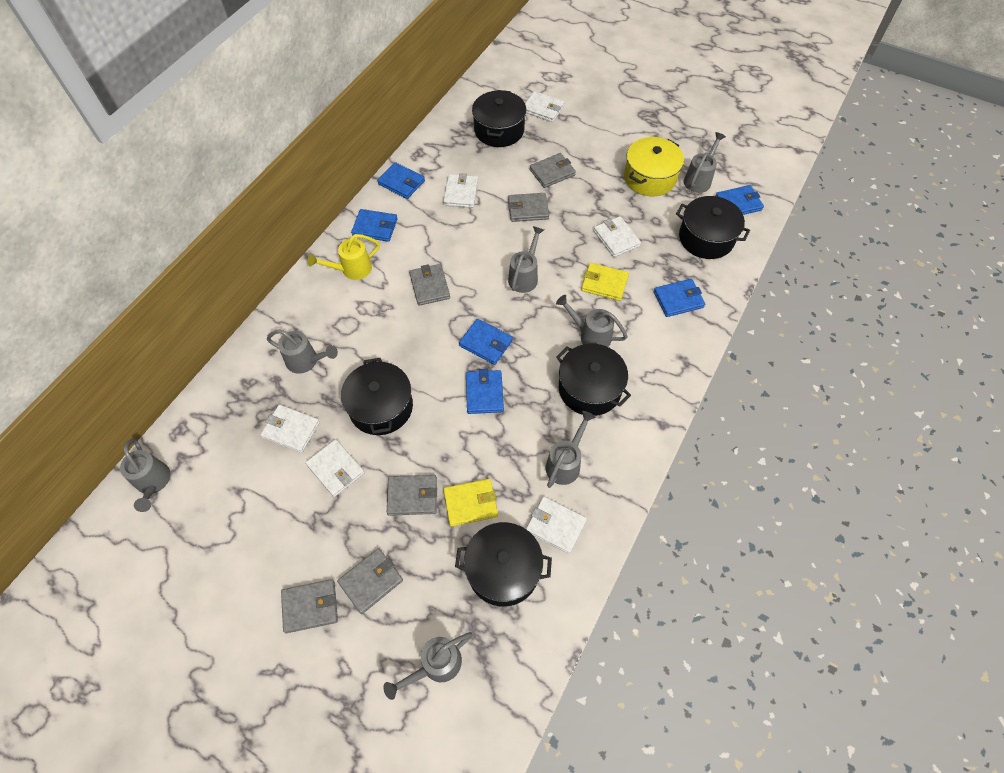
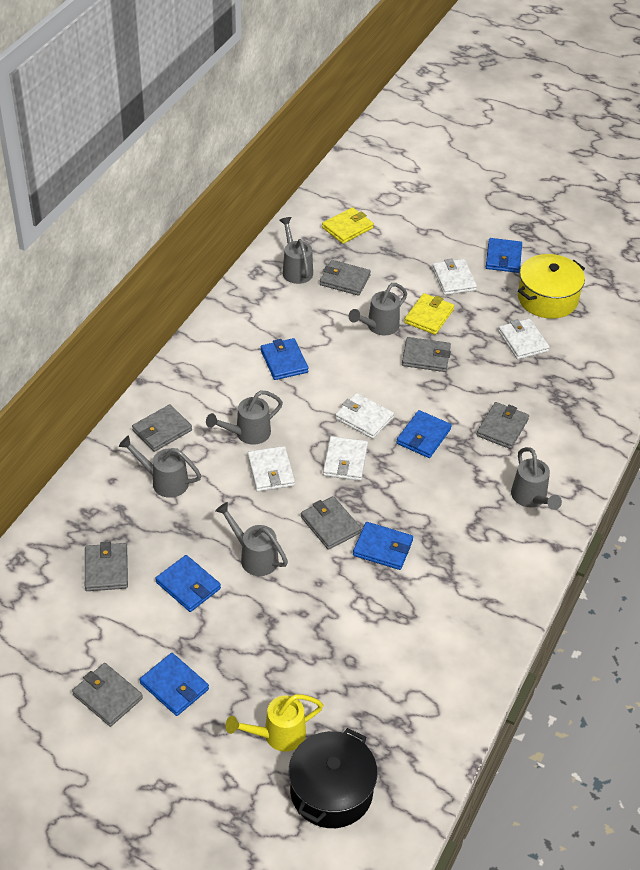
black pot: 5 -> 1
grey wallet: 6 -> 7
grey watering can: 7 -> 6
white wallet: 6 -> 5

